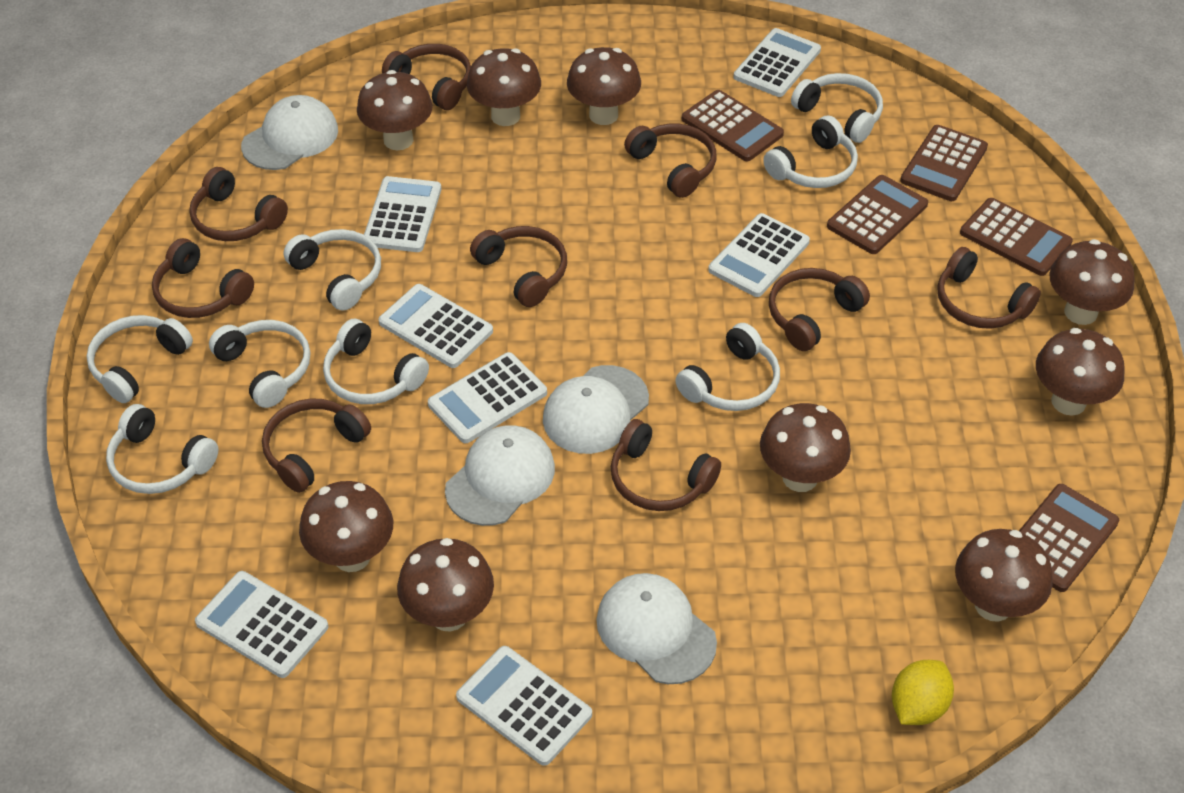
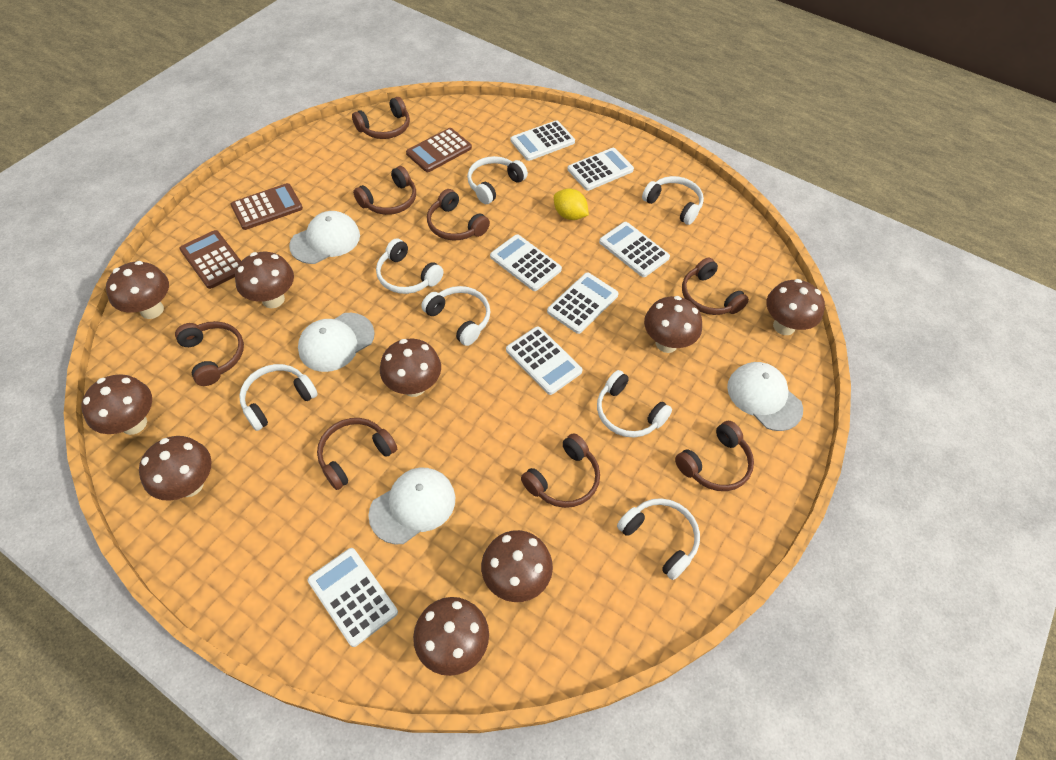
brown calculator: 5 -> 3
brown headphones: 9 -> 8
white headphones: 8 -> 7

